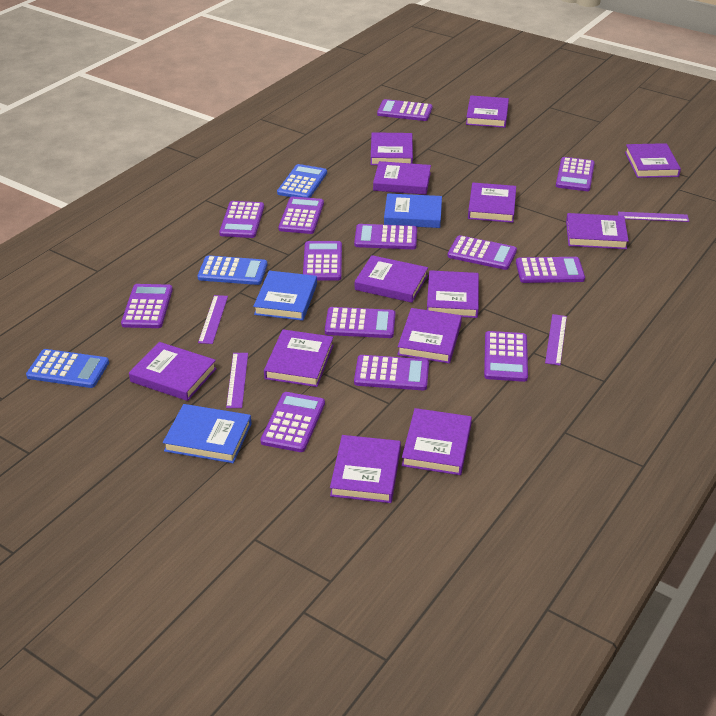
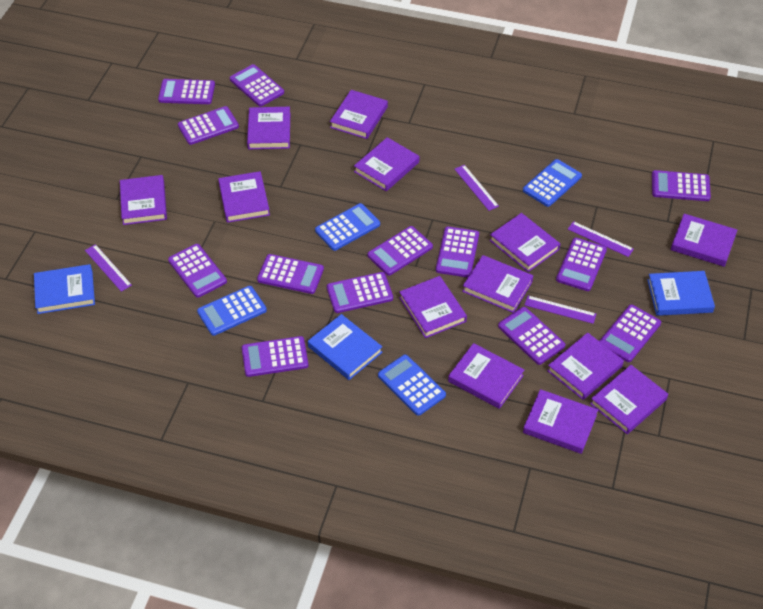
blue calculator: 3 -> 4

